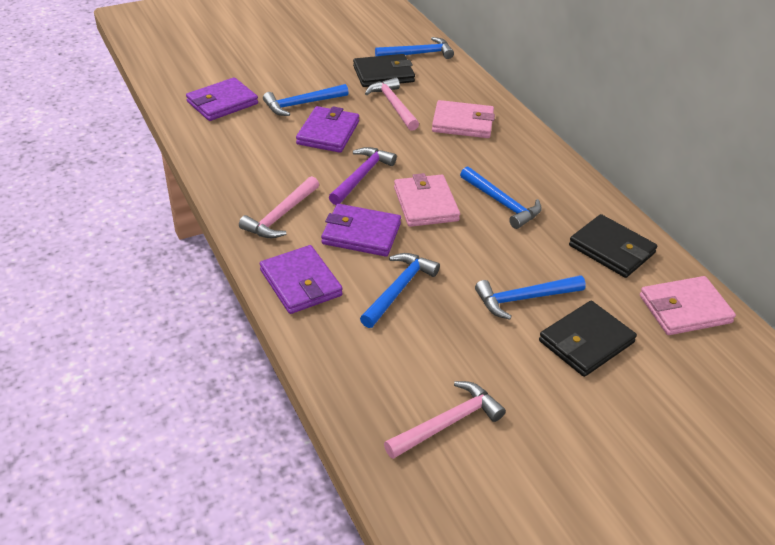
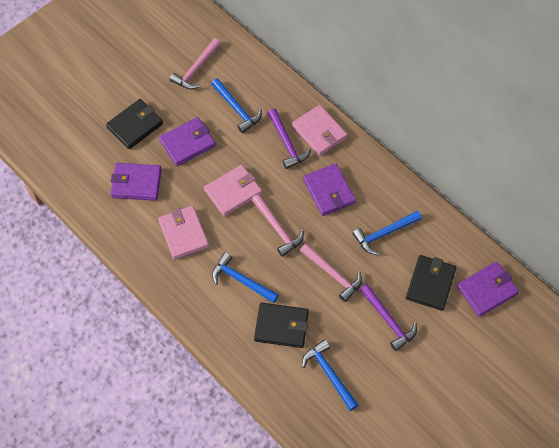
blue hammer: 5 -> 4
purple hammer: 1 -> 2

